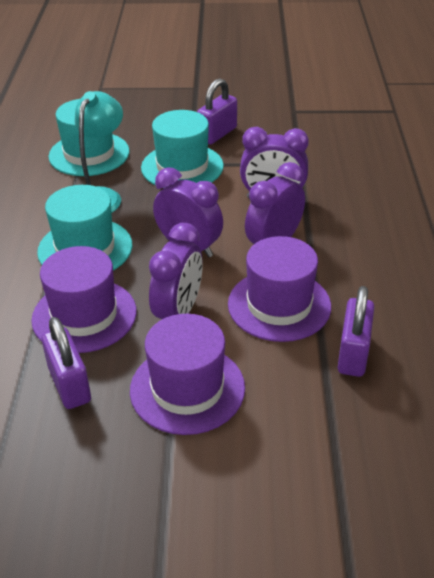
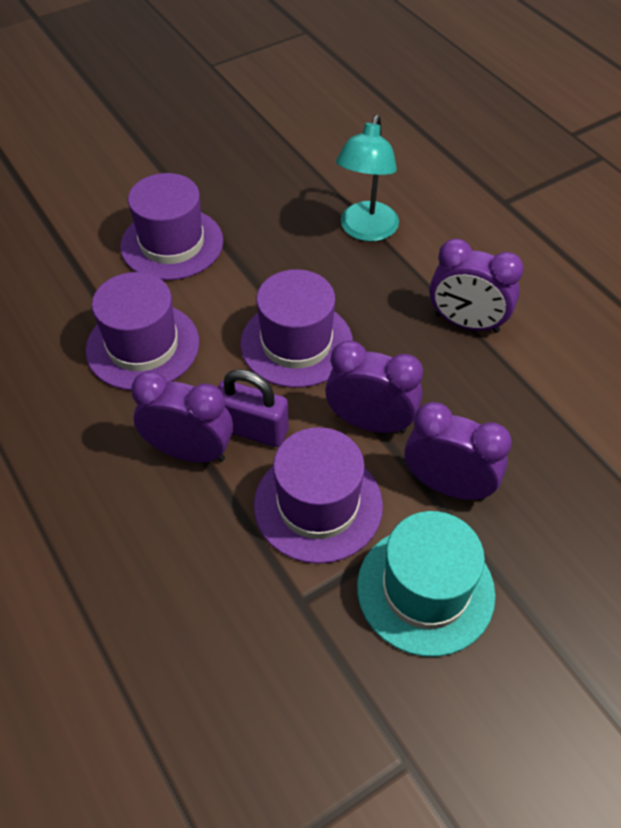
purple hat: 3 -> 4
purple padlock: 3 -> 1
turquoise hat: 3 -> 1

